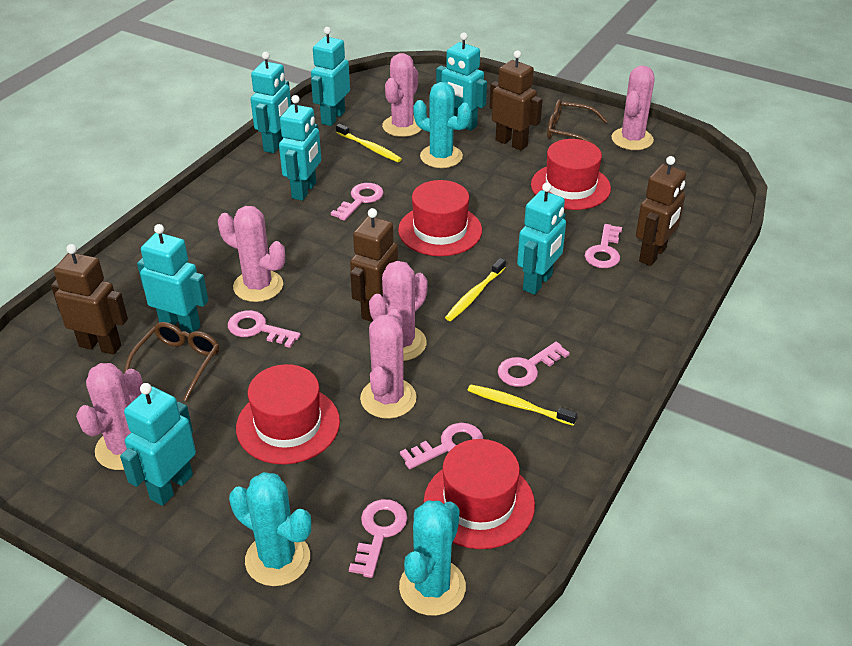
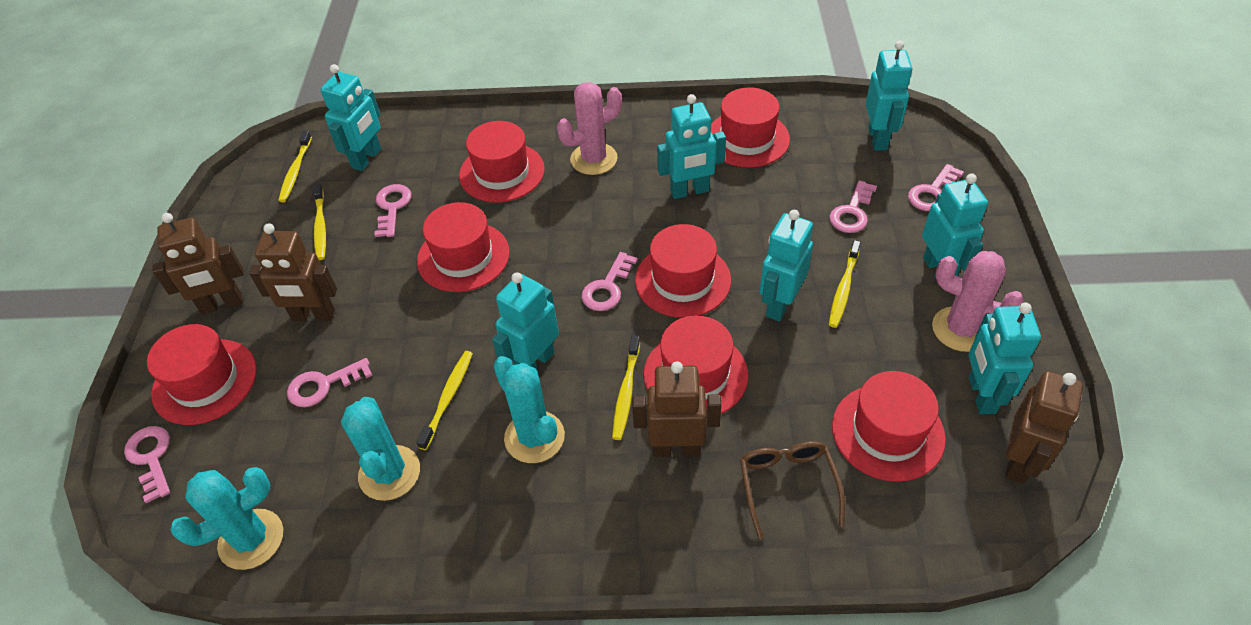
brown glasses: 2 -> 1
pink cactus: 6 -> 2
red hat: 4 -> 7
yellow toothbrush: 3 -> 5

